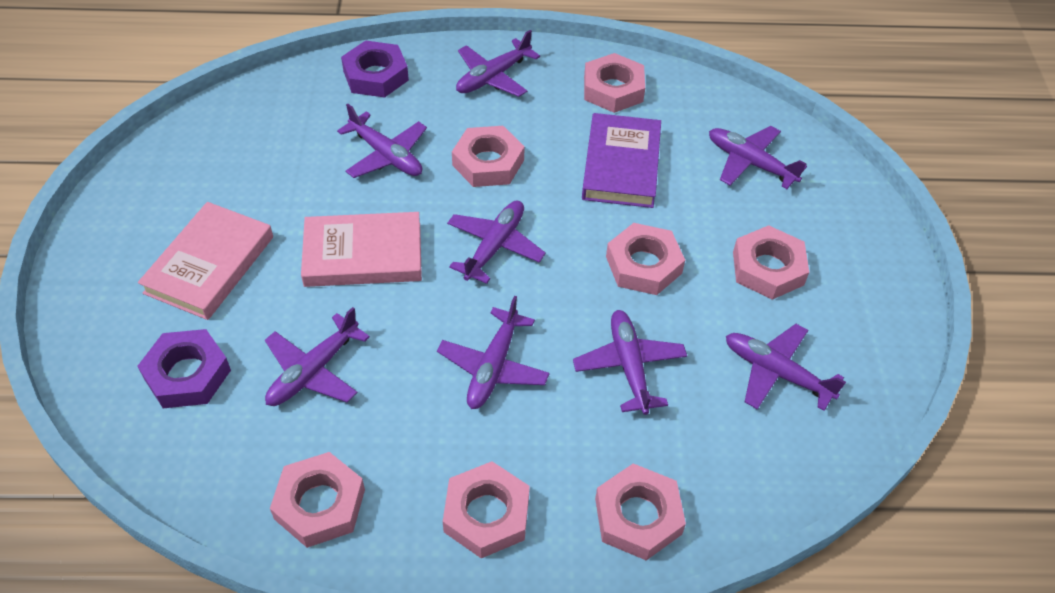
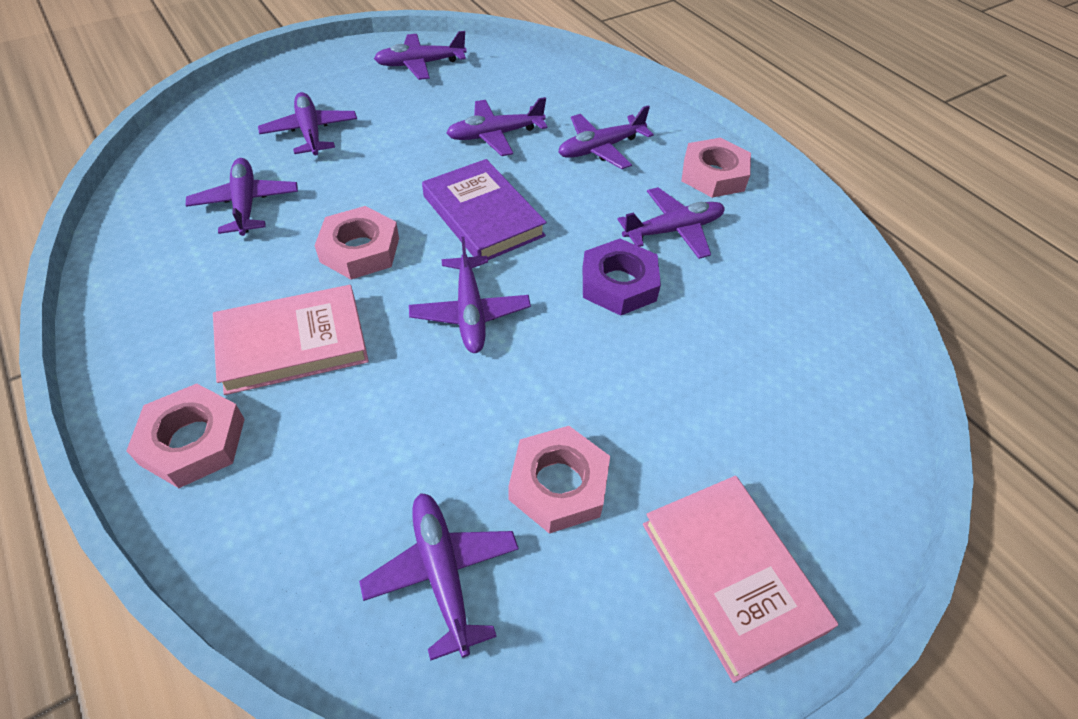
pink nut: 7 -> 4
purple nut: 2 -> 1

